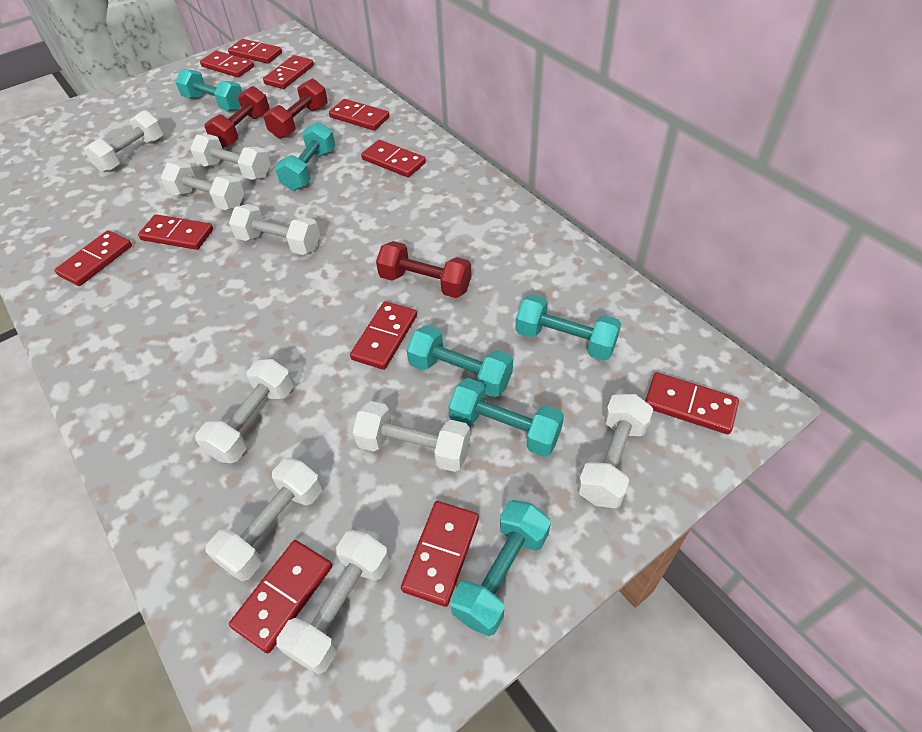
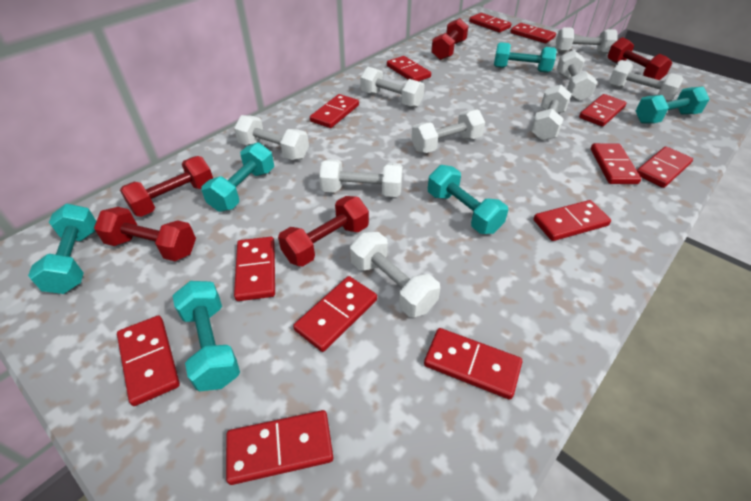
red domino: 11 -> 13
red dumbbell: 3 -> 5

